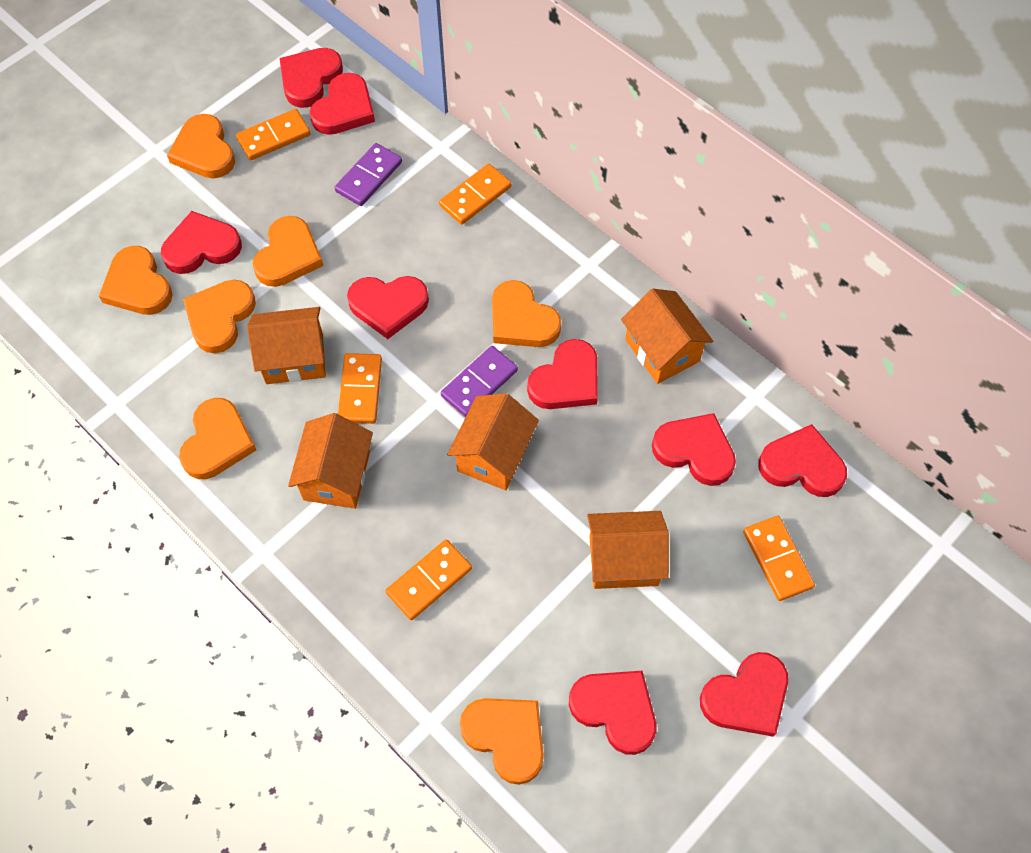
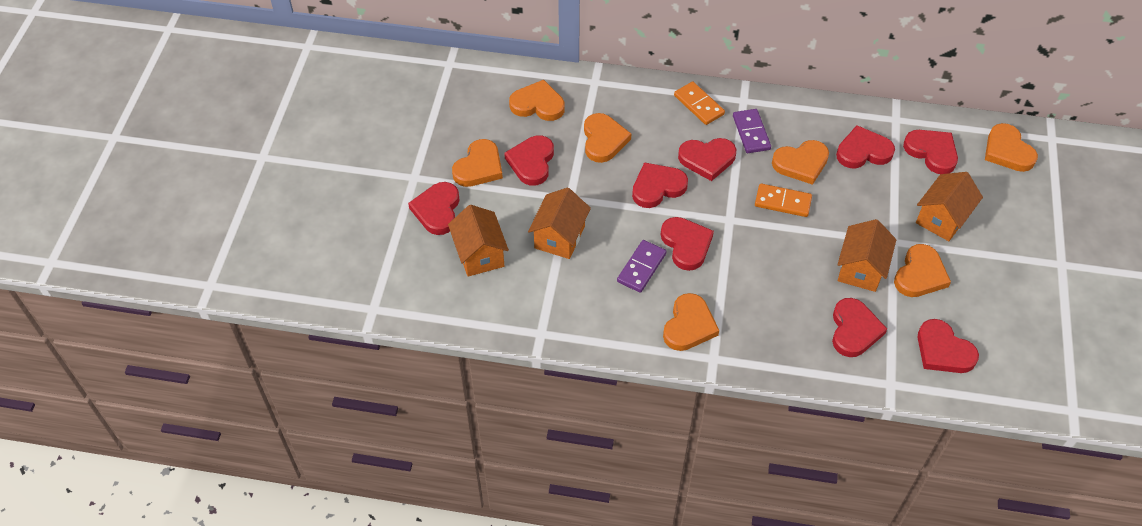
orange domino: 5 -> 2
orange house: 5 -> 4

